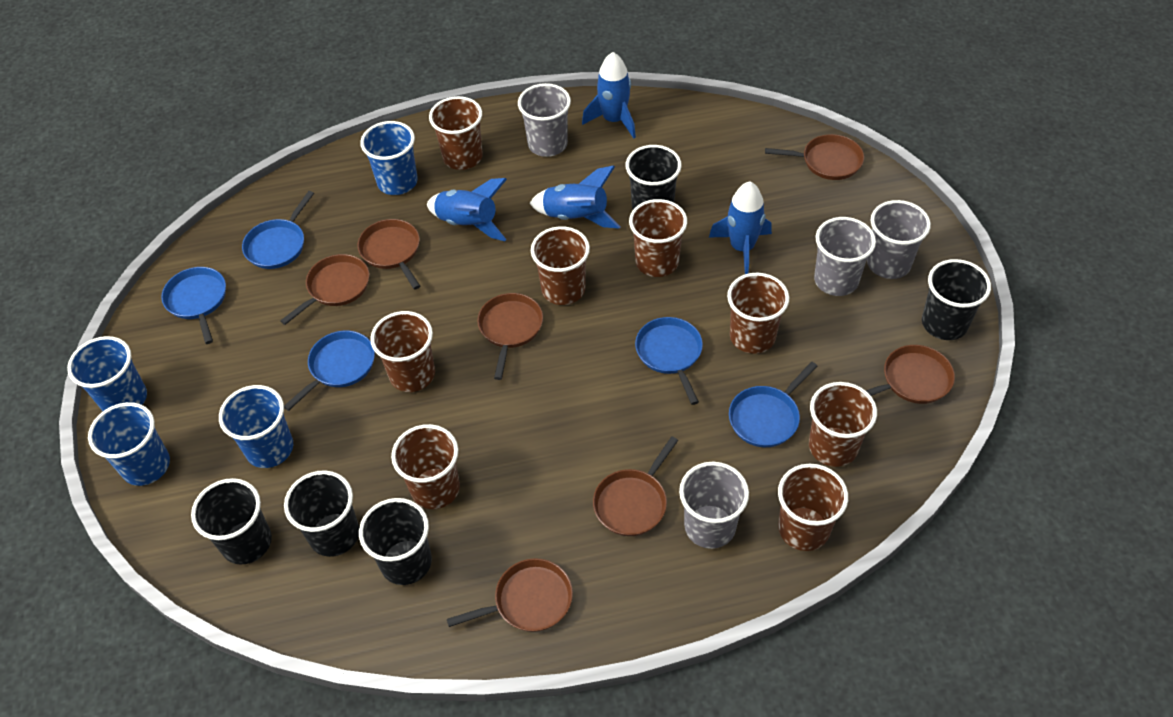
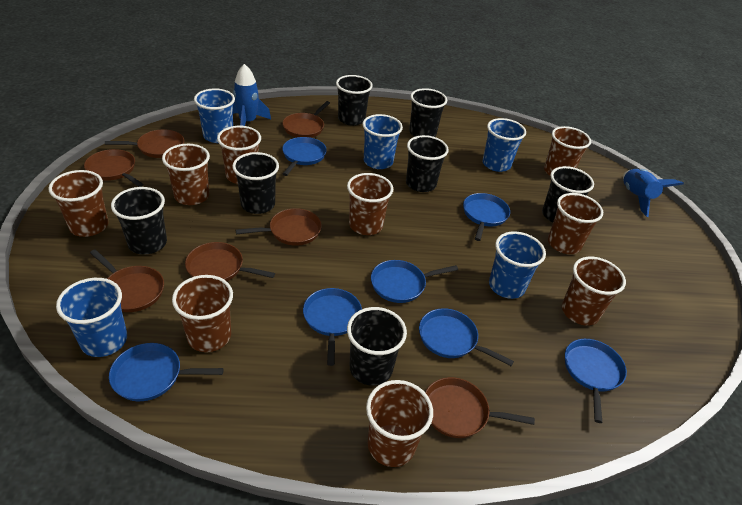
black cup: 5 -> 7
blue cup: 4 -> 5
blue pan: 5 -> 7
blue rocket: 4 -> 2
brown cup: 8 -> 9
grey cup: 4 -> 0

